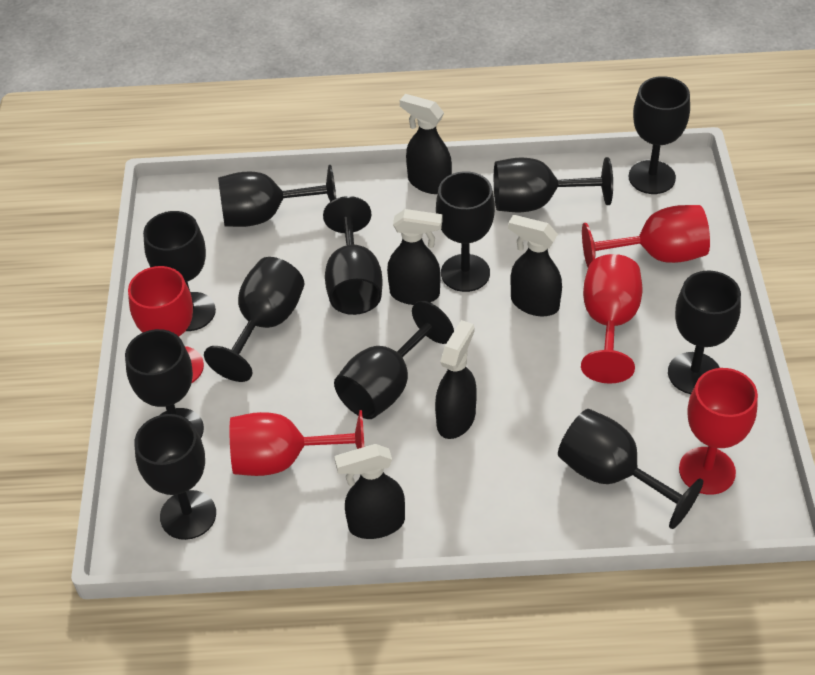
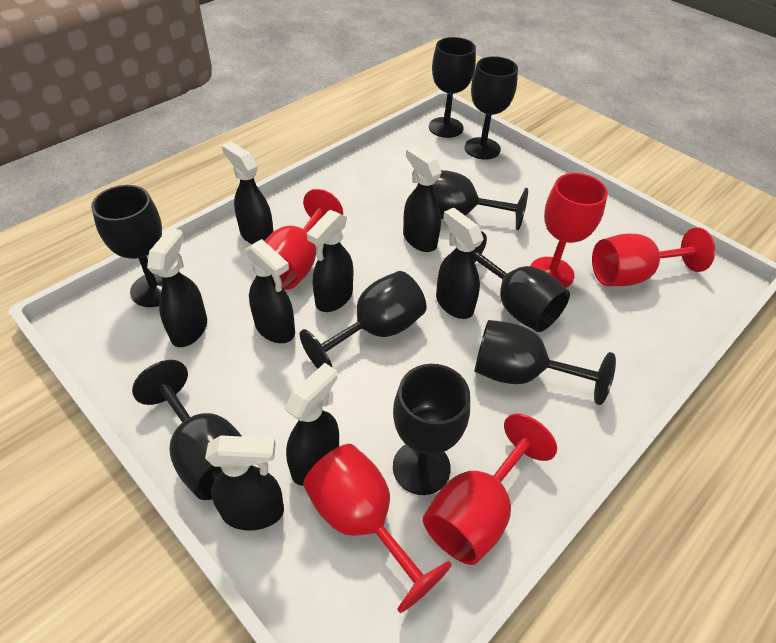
black goblet: 12 -> 9
black spray bottle: 5 -> 8

